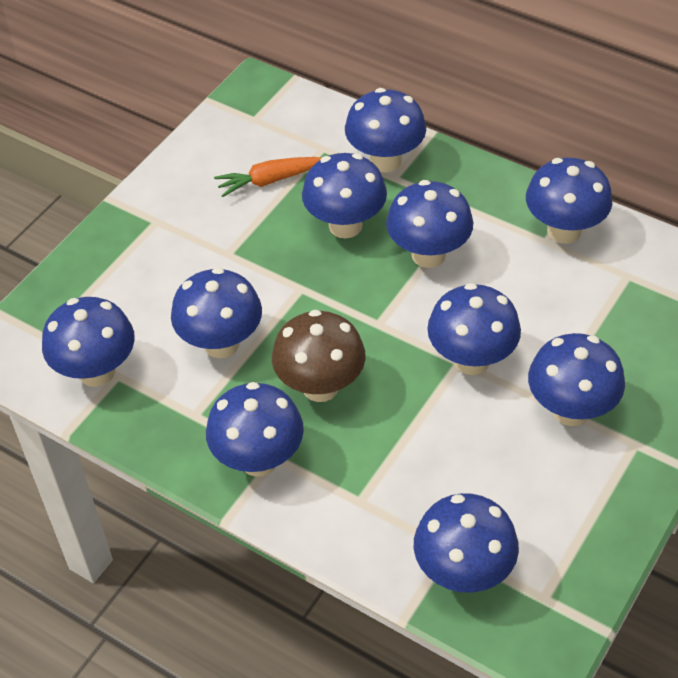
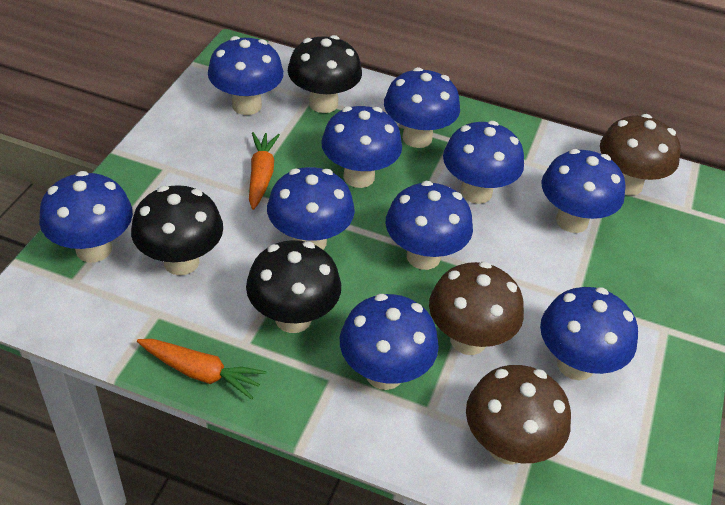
black mushroom: 0 -> 3
brown mushroom: 1 -> 3
orange carrot: 1 -> 2

